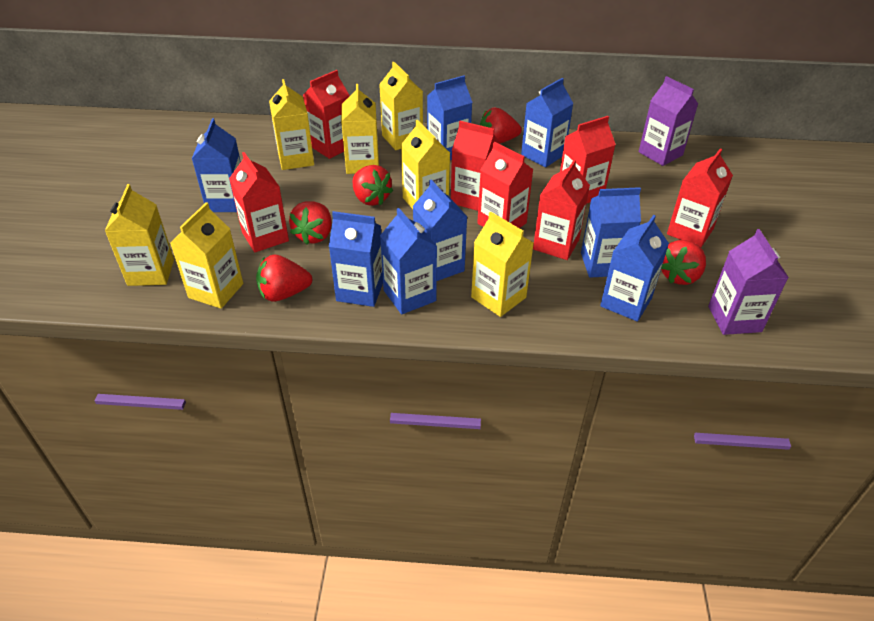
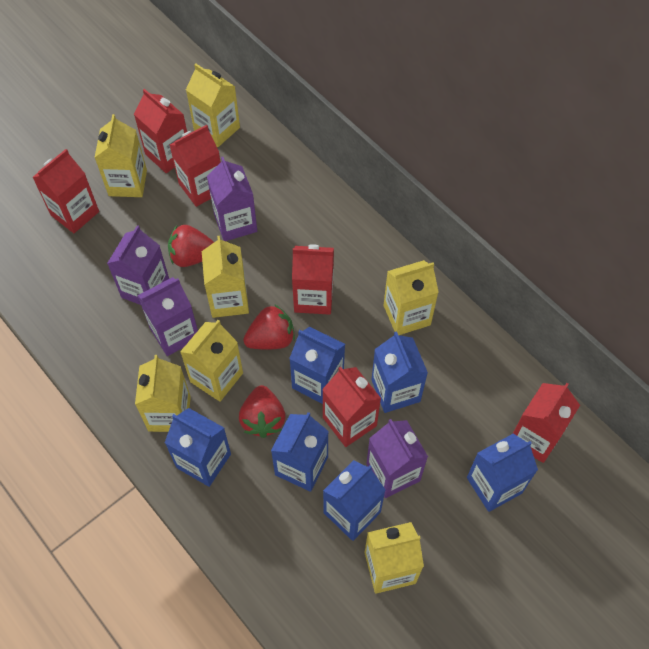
blue carton: 8 -> 6
purple carton: 2 -> 4
red carton: 7 -> 6
red strawberry: 5 -> 3

